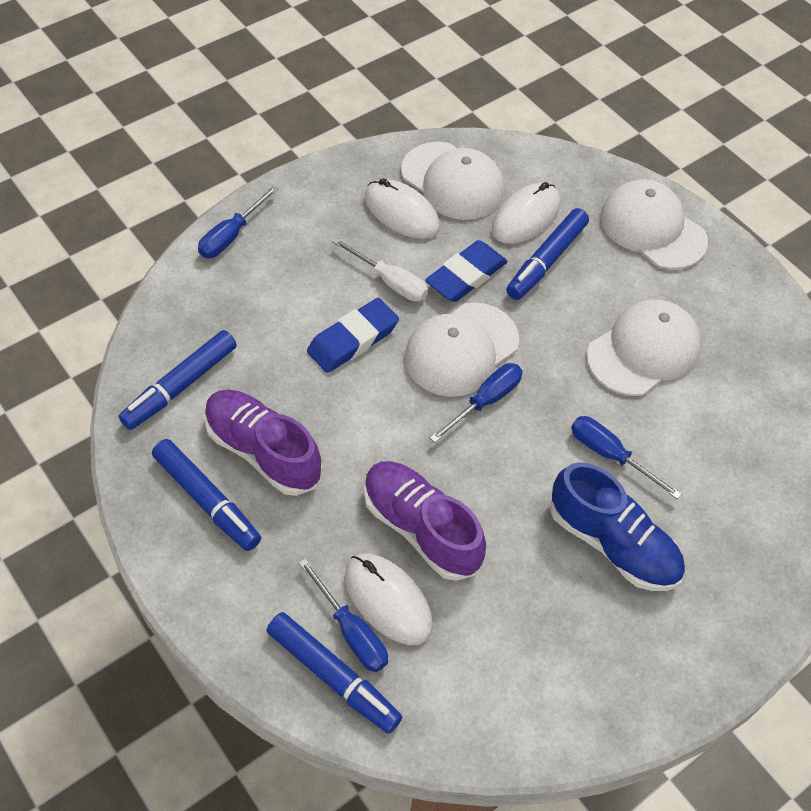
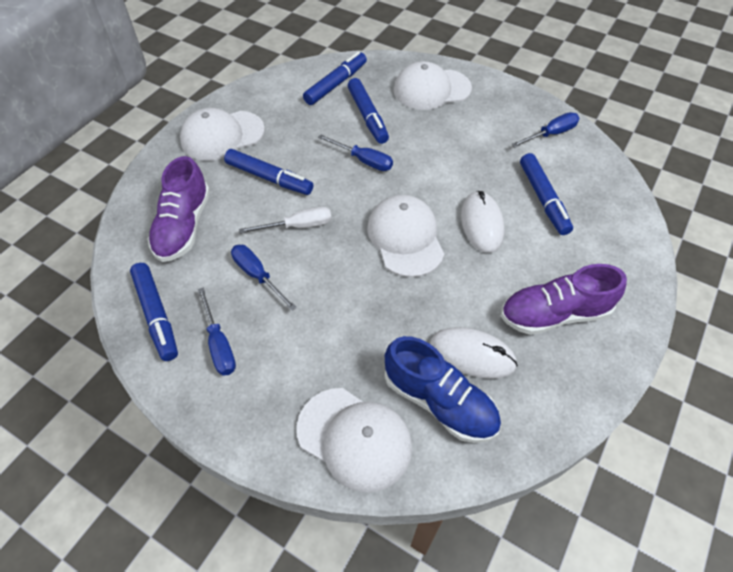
blue eraser: 2 -> 0
blue marker: 4 -> 5
white mouse: 3 -> 2

